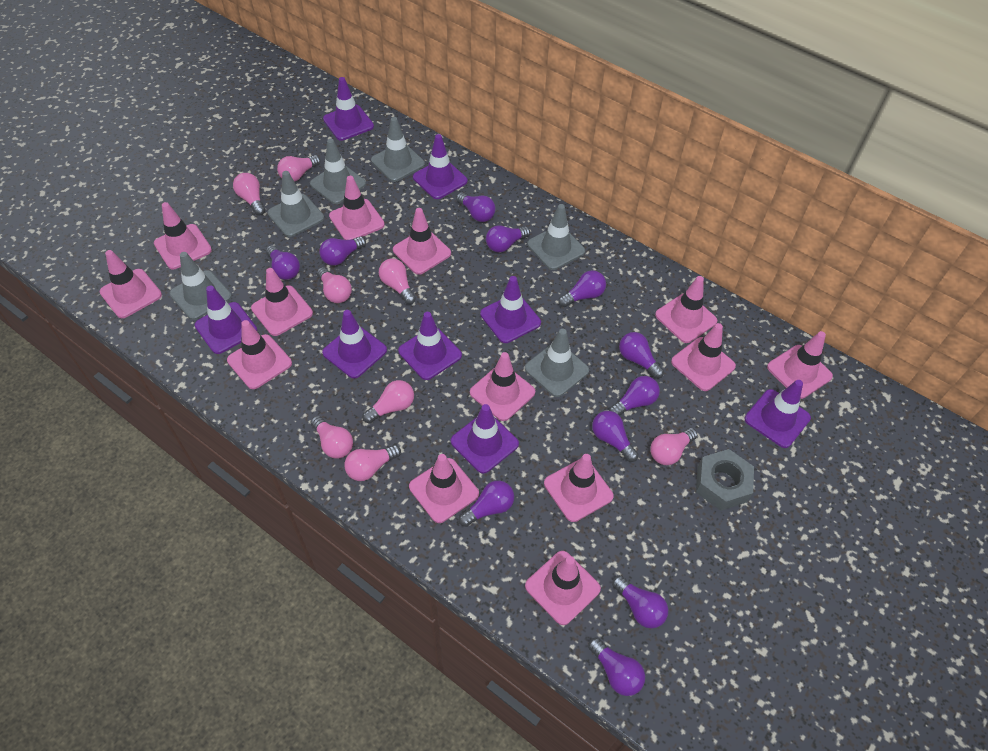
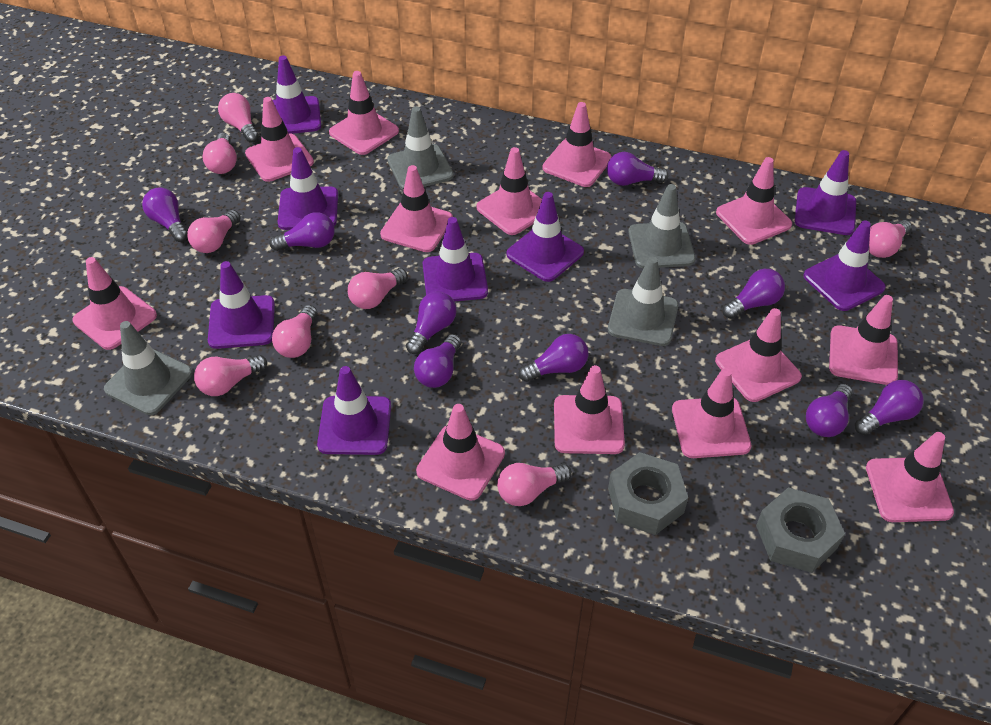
grey nut: 1 -> 2
grey traffic cone: 6 -> 4
purple light bulb: 11 -> 9

